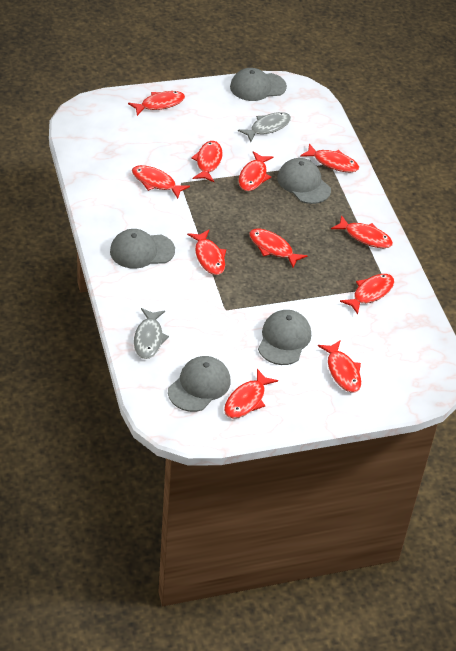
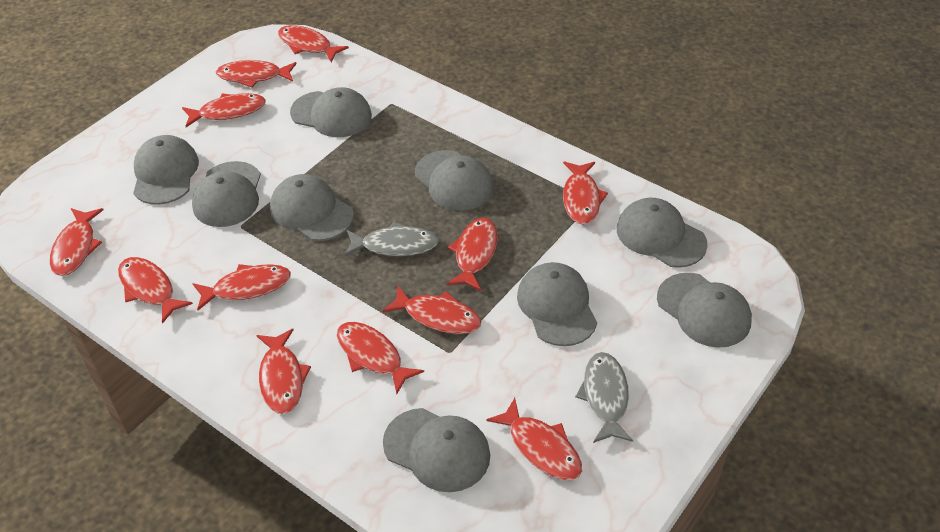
grey cap: 5 -> 9
red fish: 11 -> 12

